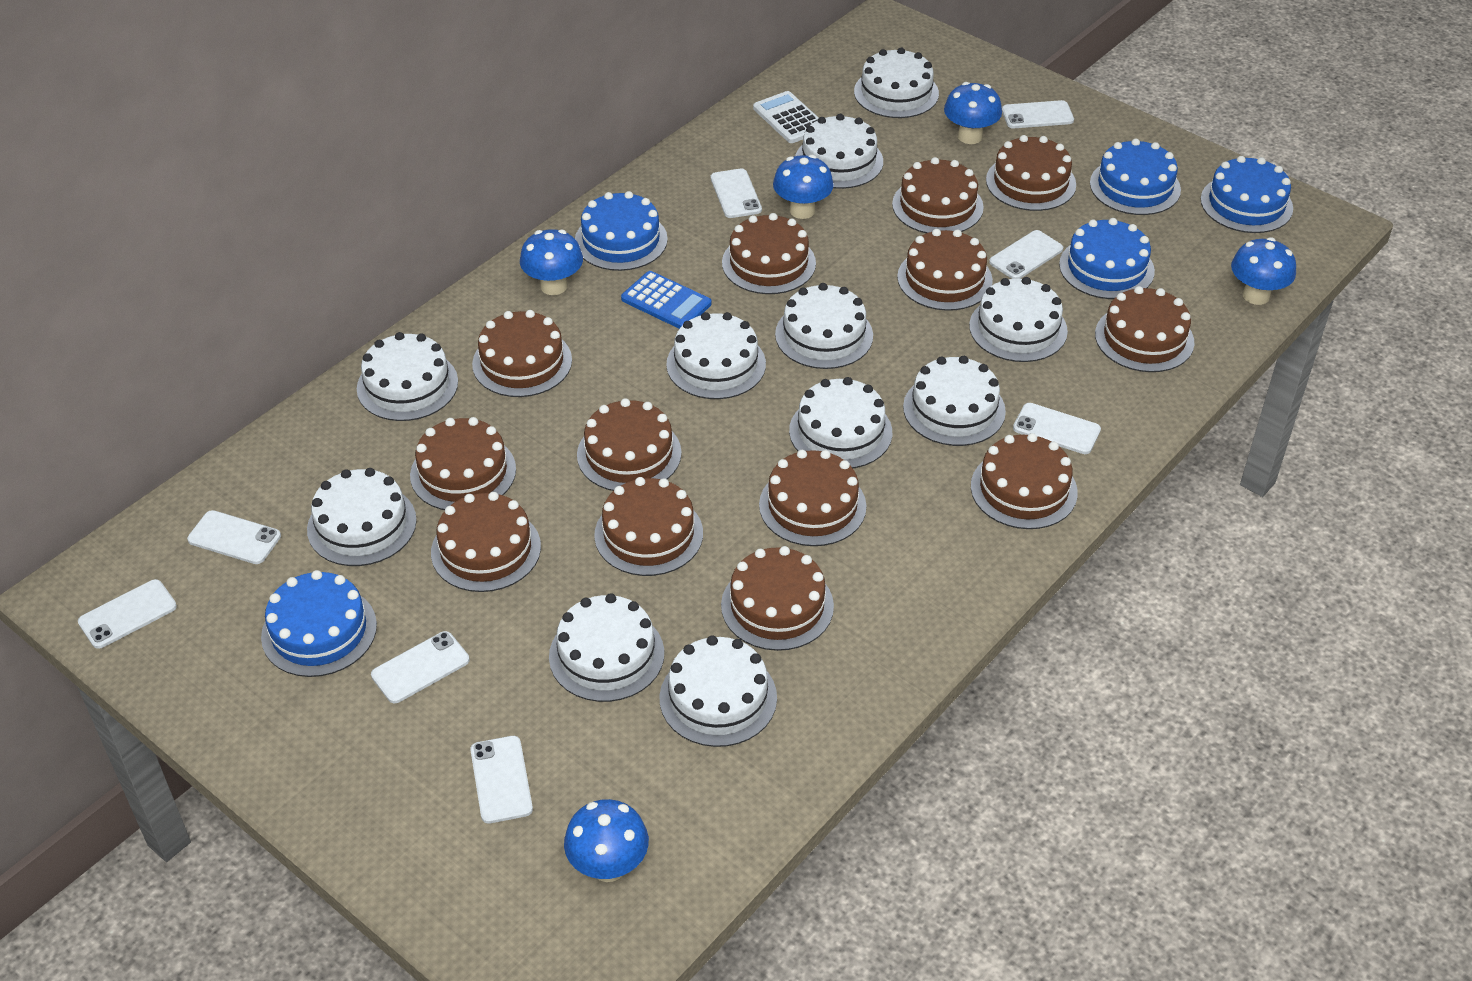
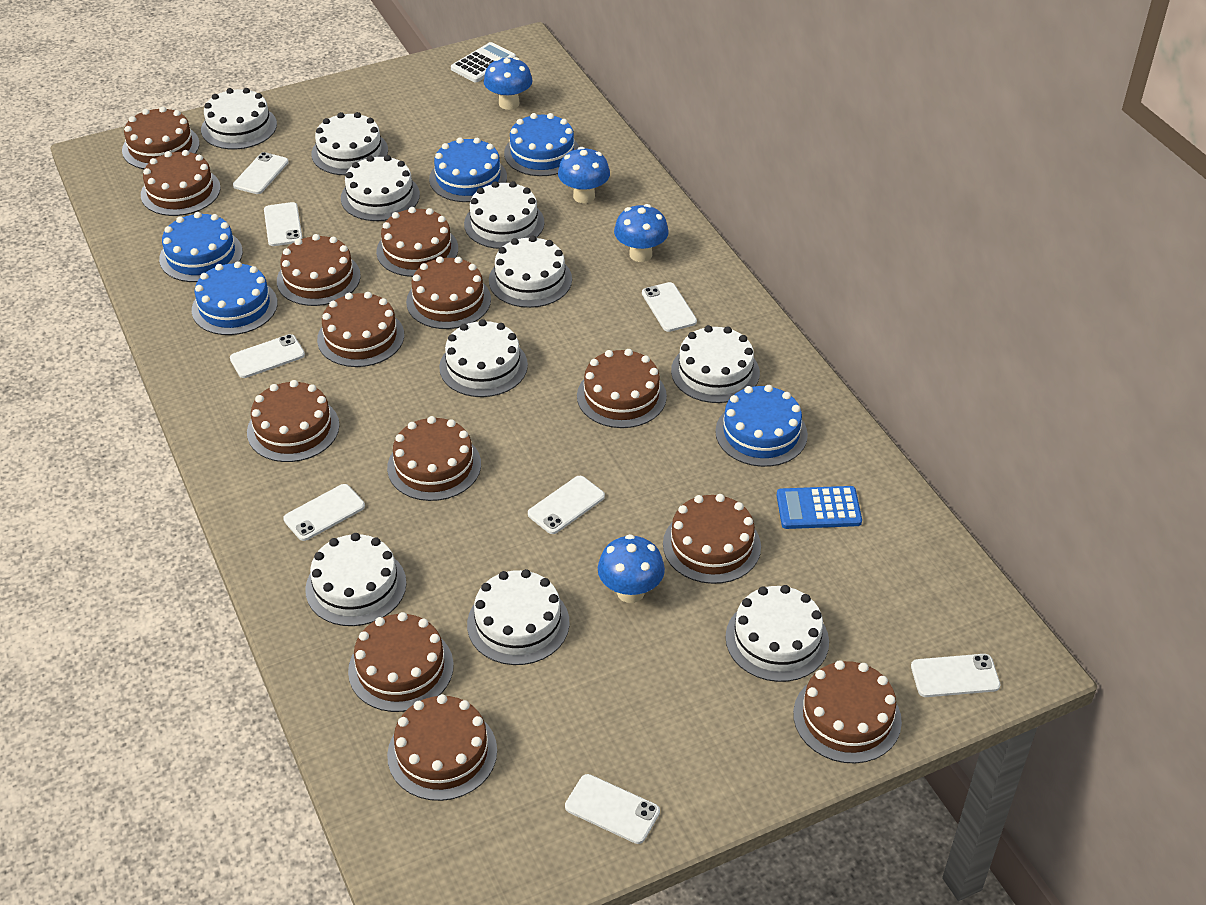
blue mushroom: 5 -> 4
white cake: 11 -> 10

